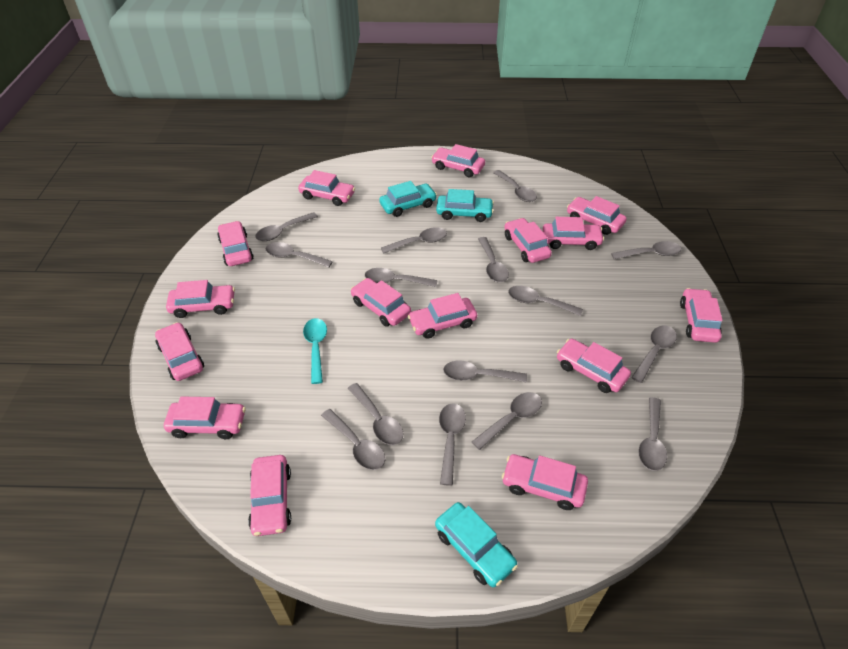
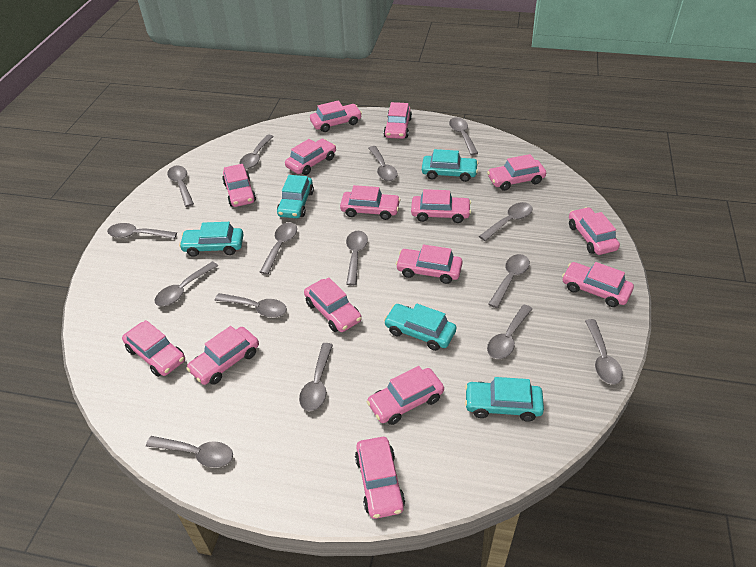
turquoise car: 3 -> 5
turquoise spoon: 1 -> 0

